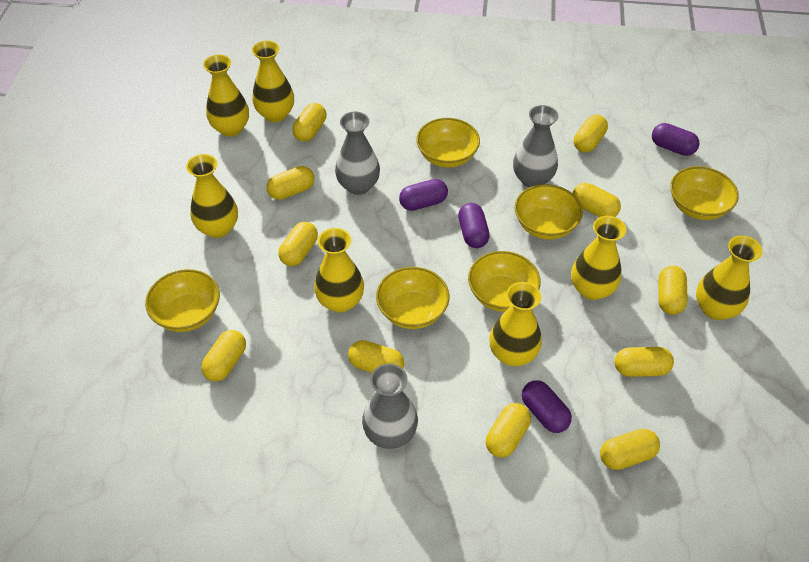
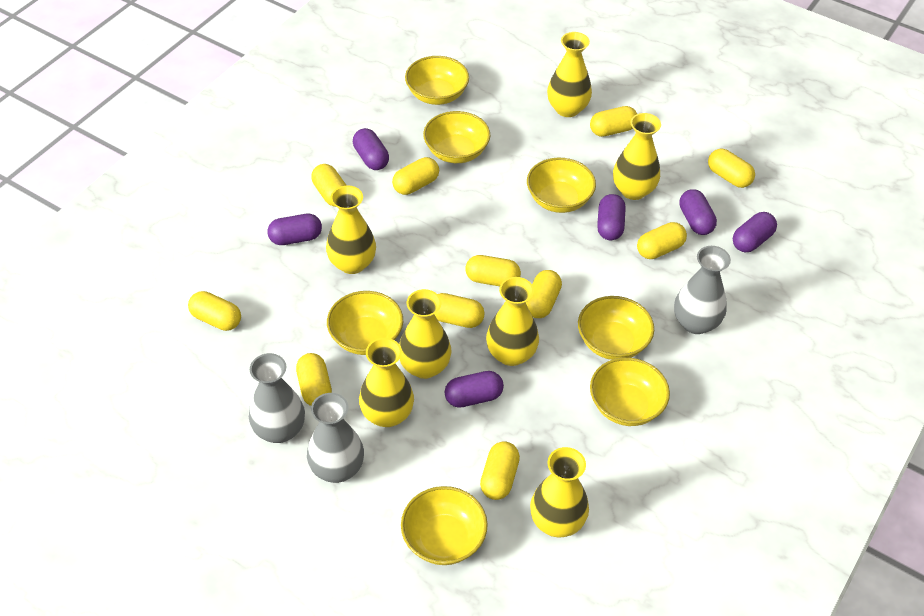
purple capsule: 4 -> 6
yellow bowl: 6 -> 7

